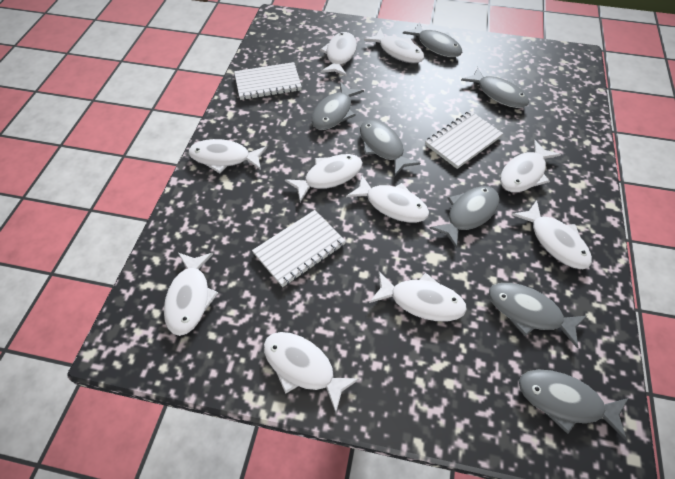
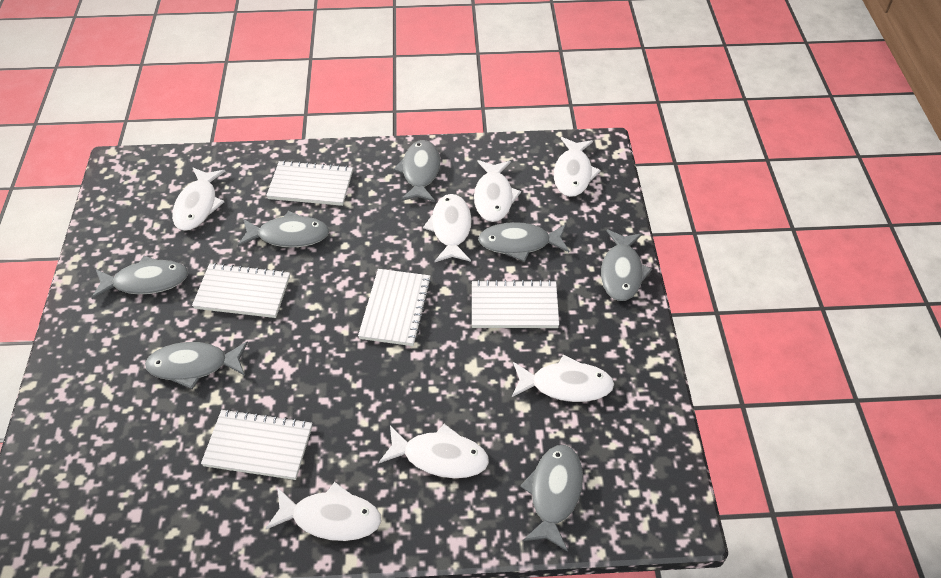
white fish: 10 -> 7
white notebook: 3 -> 5

